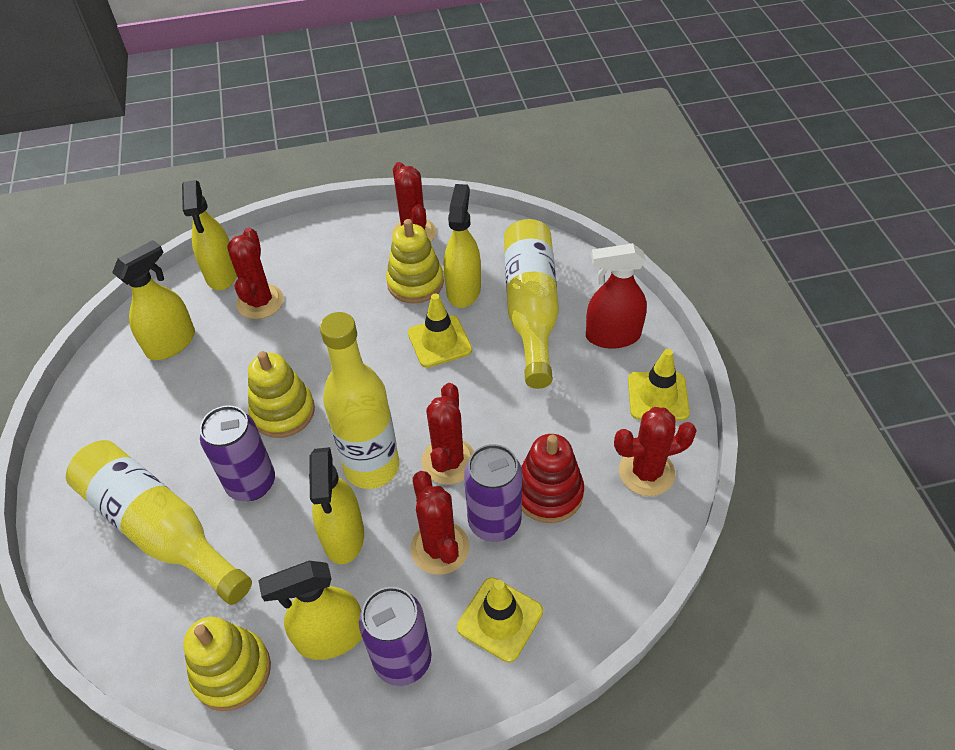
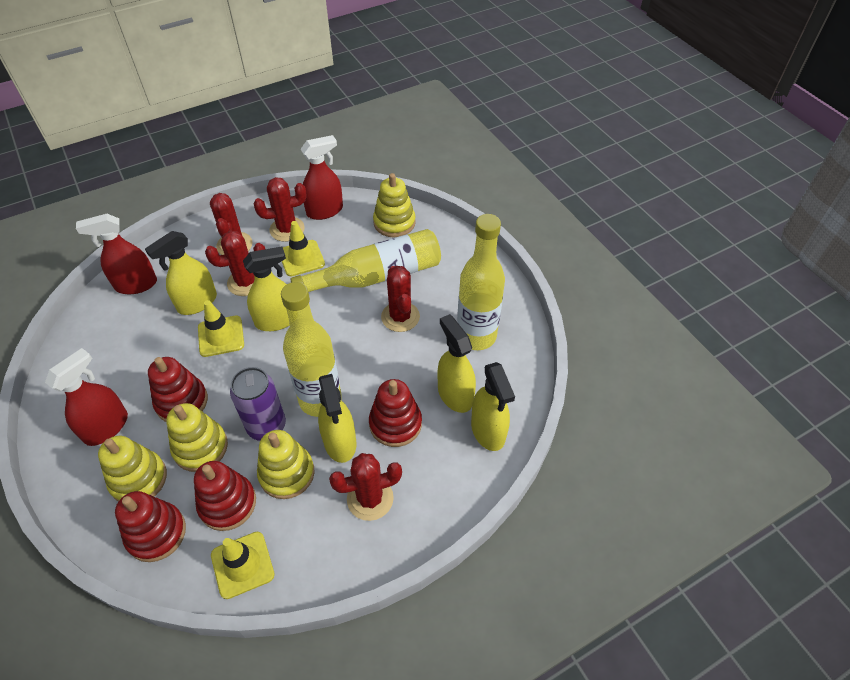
purple can: 3 -> 1
red spray bottle: 1 -> 3
red stacking toy: 1 -> 4
yellow stacking toy: 3 -> 4

